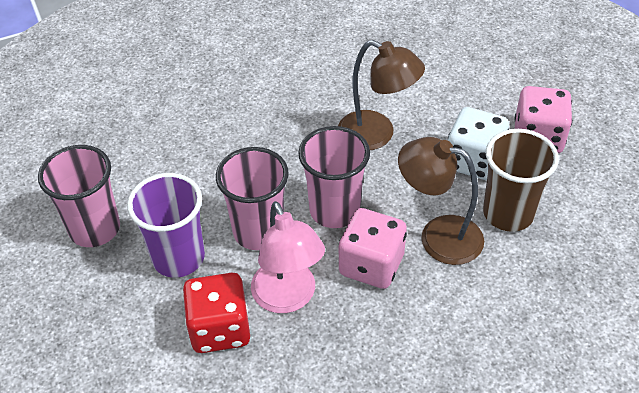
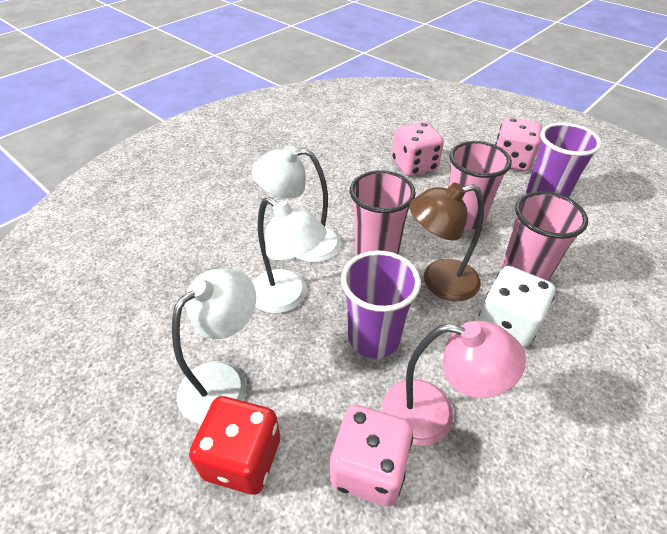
brown cup: 1 -> 0
brown lamp: 2 -> 1
pink dice: 2 -> 3
purple cup: 1 -> 2
white lamp: 0 -> 3

